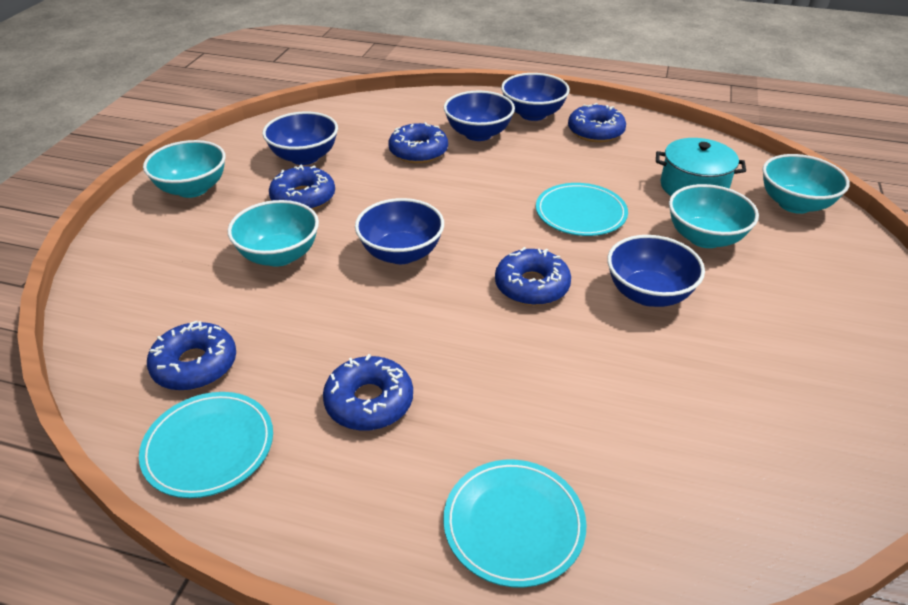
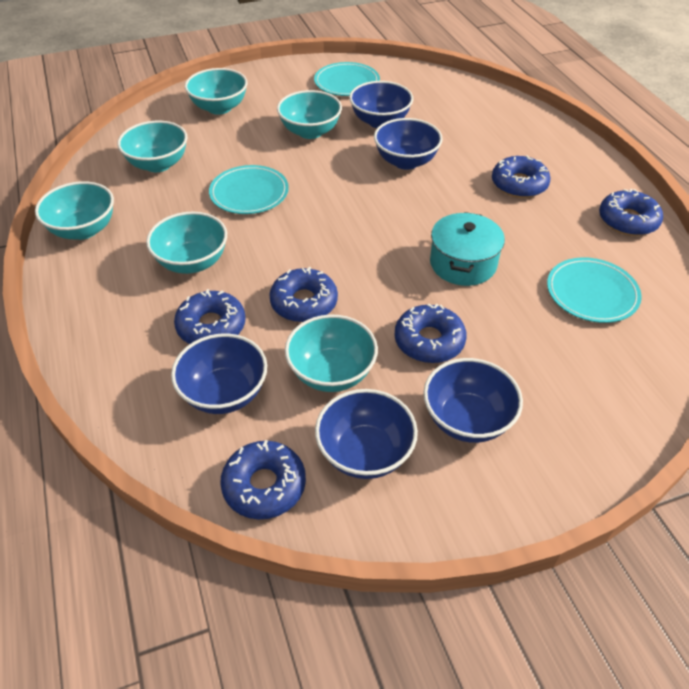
turquoise bowl: 4 -> 6

